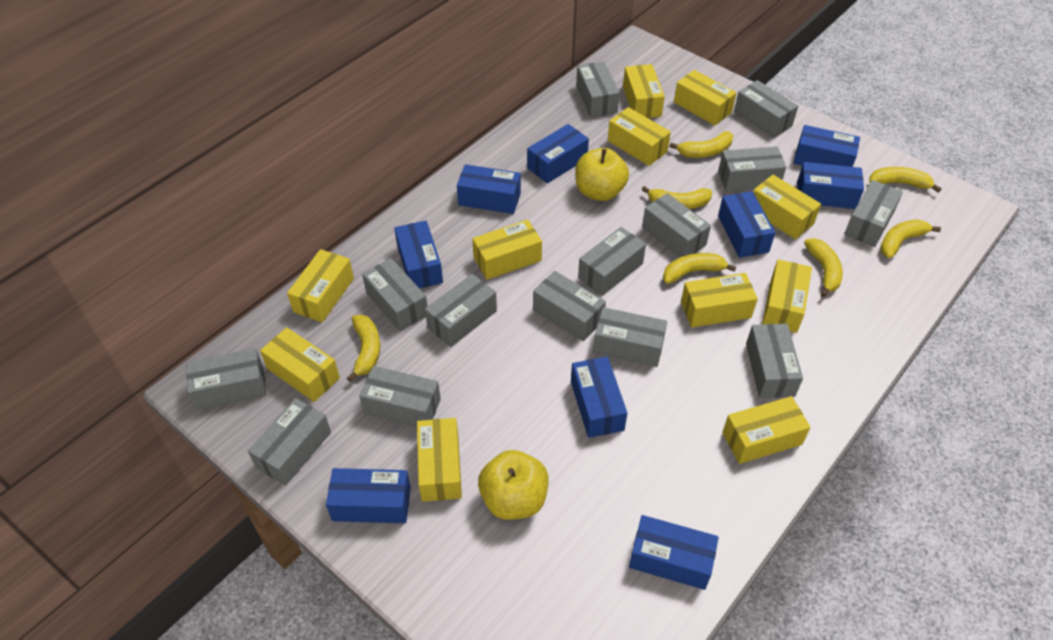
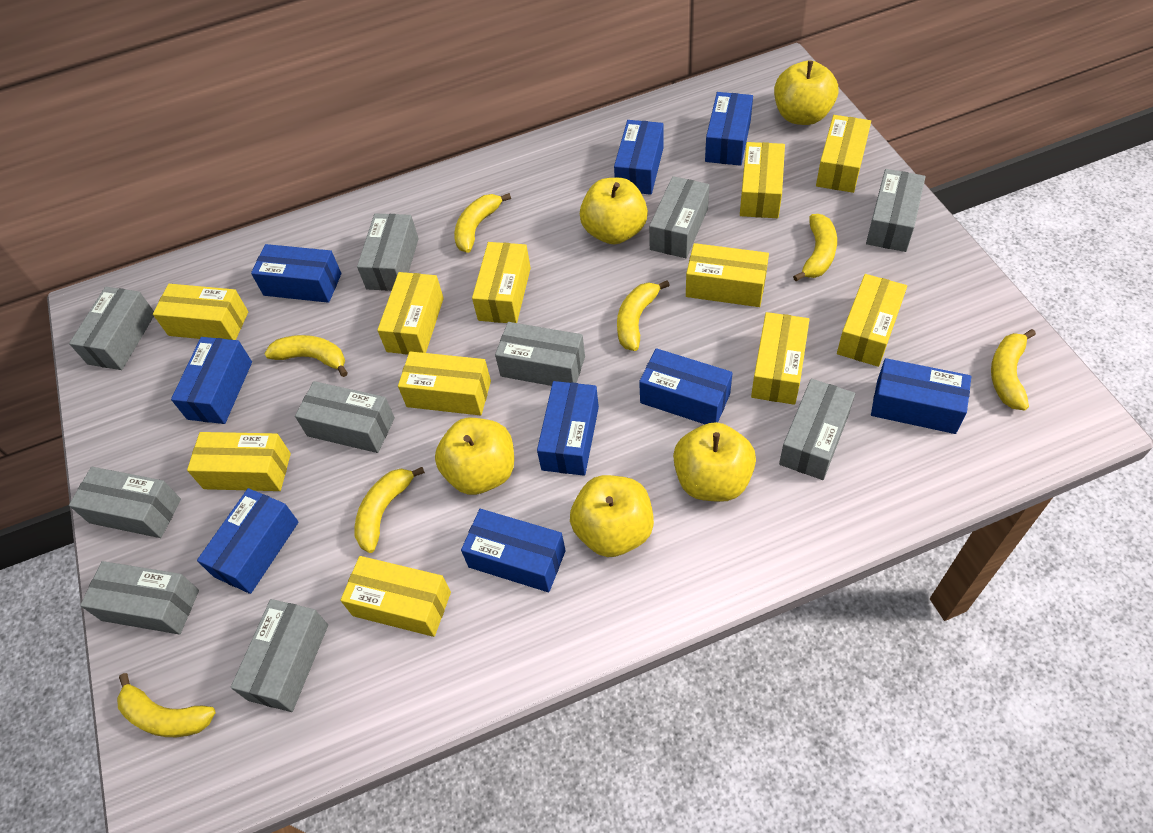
grey box: 14 -> 10
yellow apple: 2 -> 5

